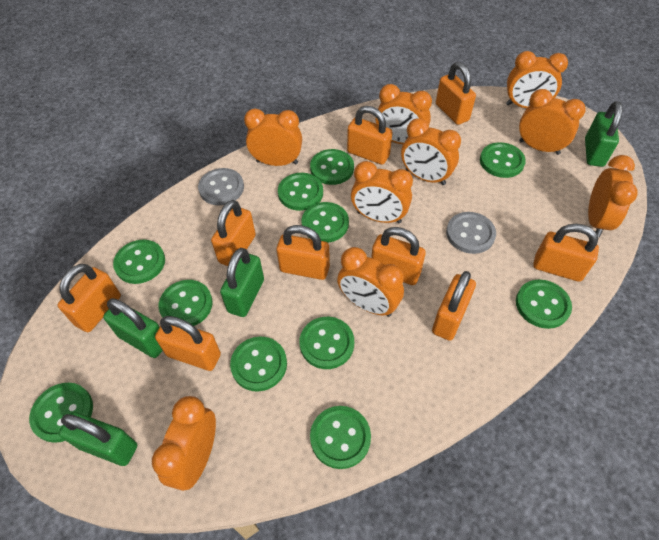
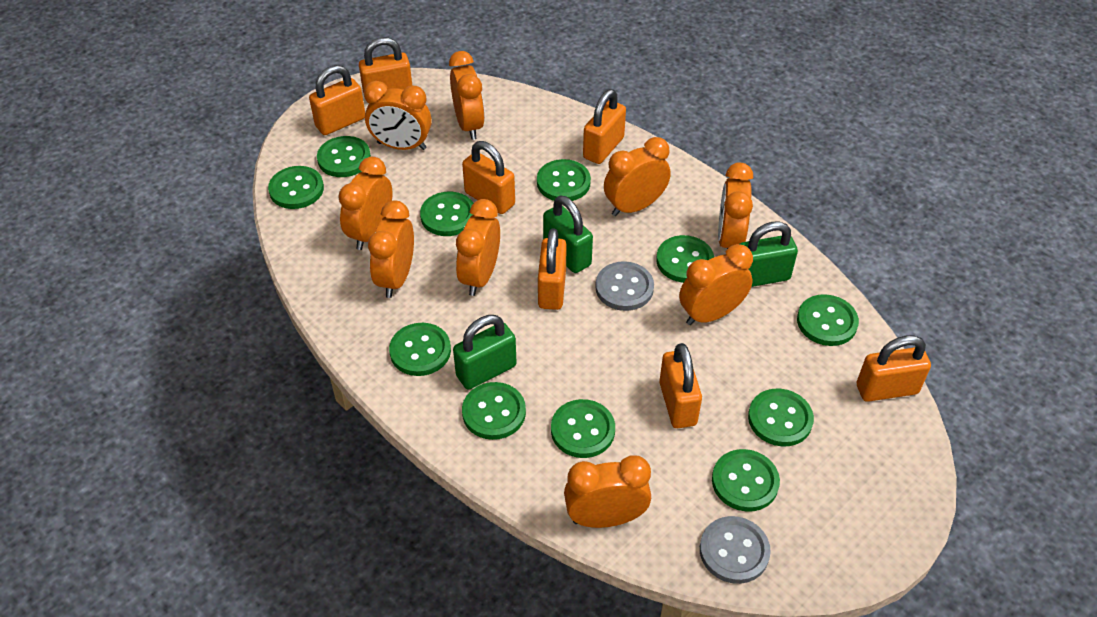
green padlock: 4 -> 3
orange padlock: 9 -> 7

